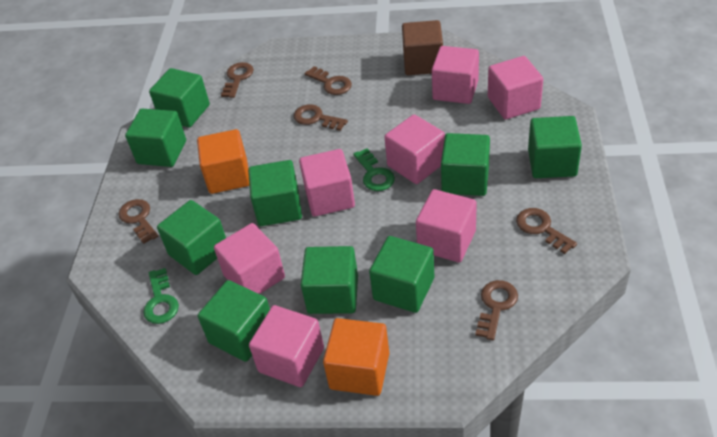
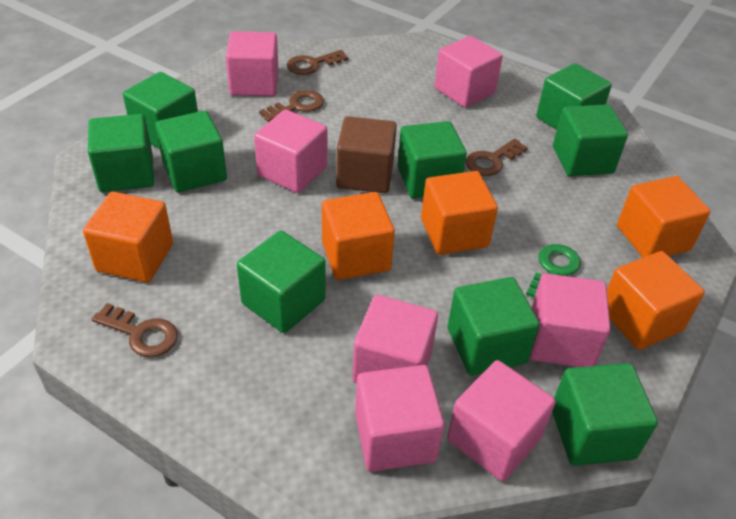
brown key: 6 -> 4
green key: 2 -> 1
orange cube: 2 -> 5

